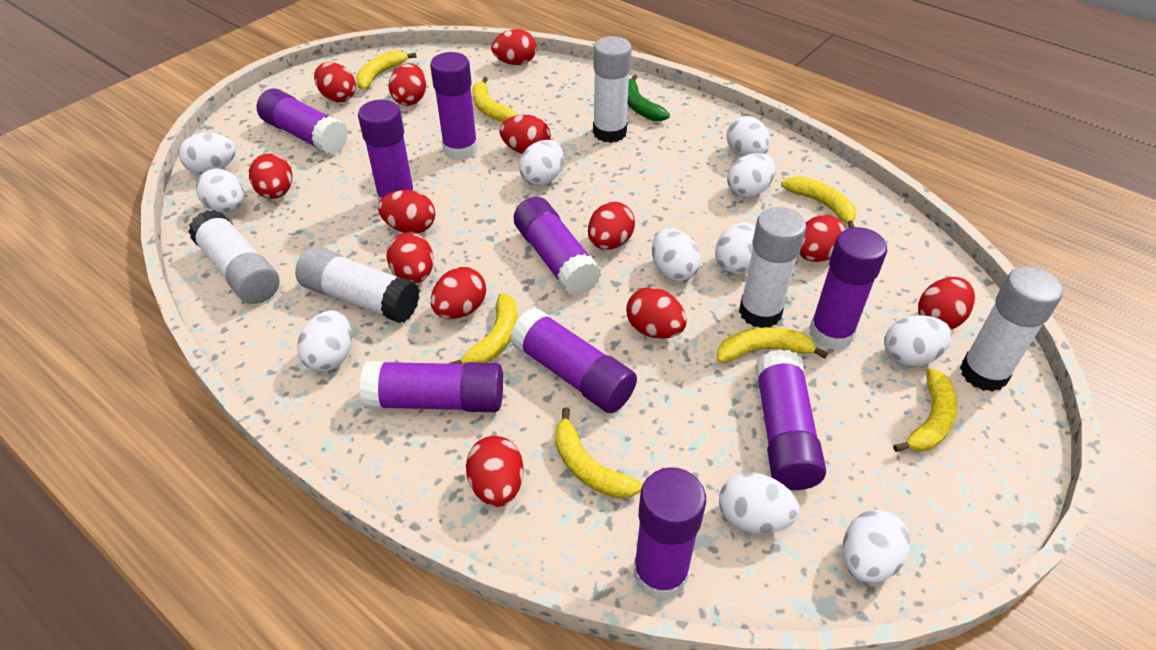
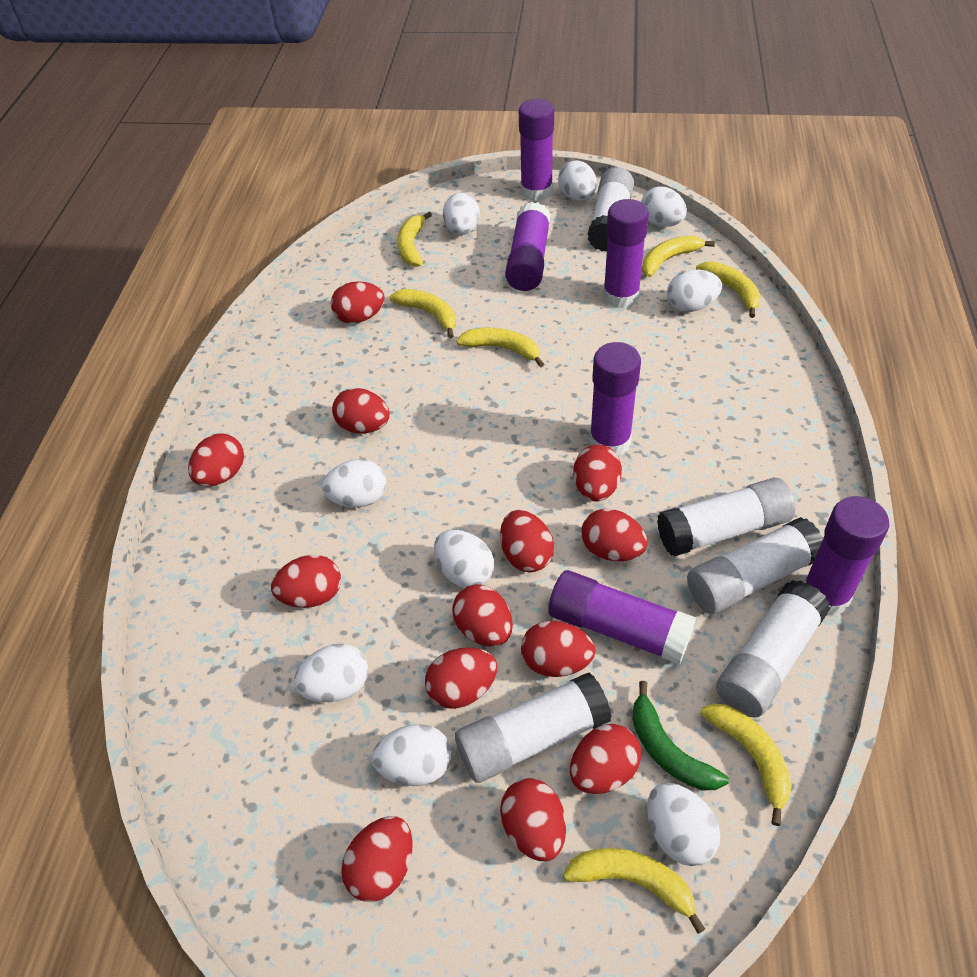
purple glue stick: 9 -> 6
white egg: 11 -> 9

